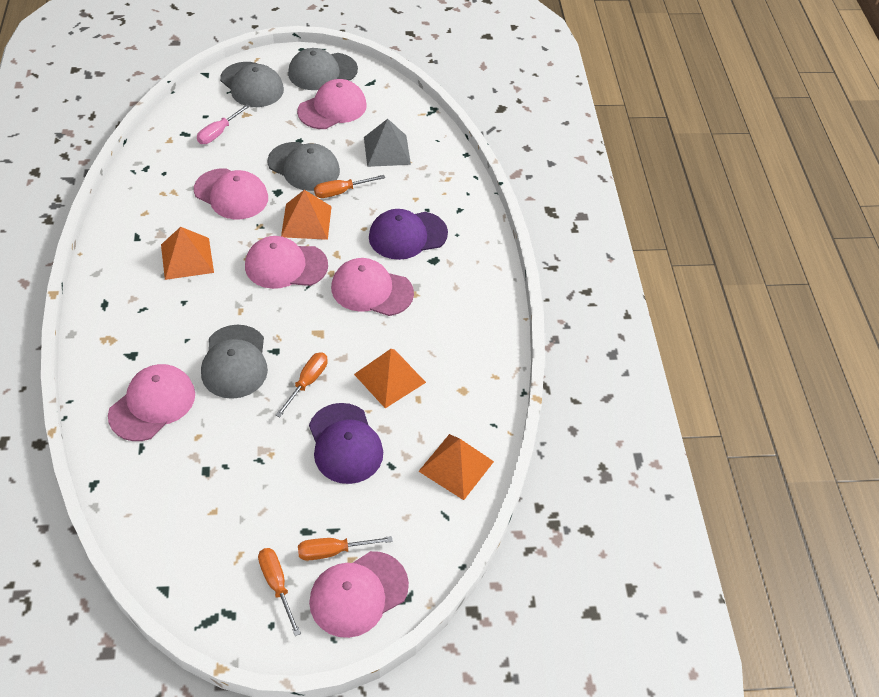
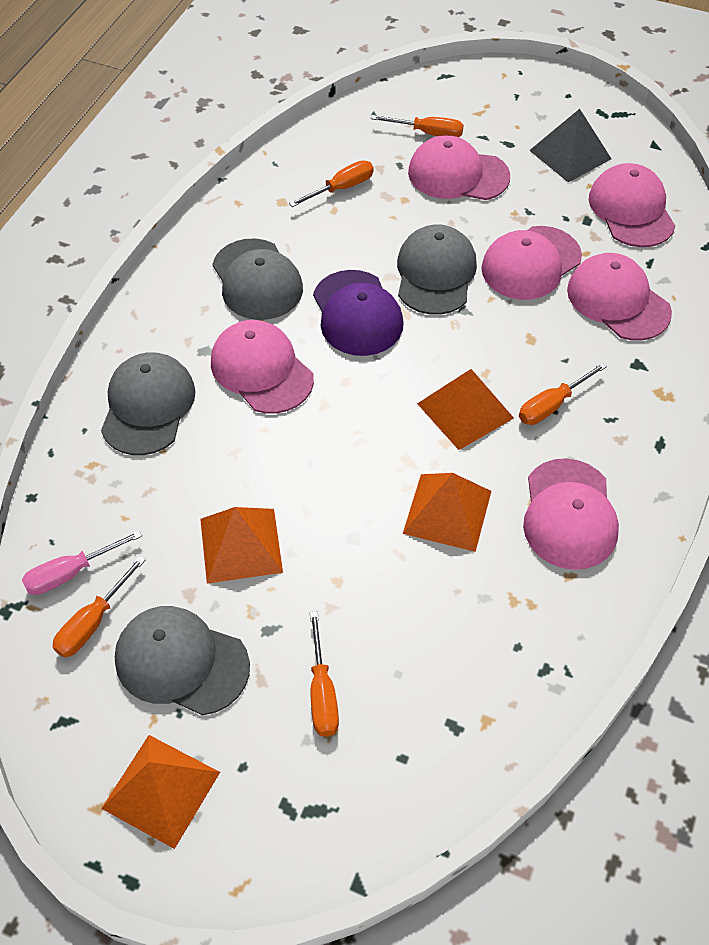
orange screwdriver: 4 -> 5
purple cap: 2 -> 1

